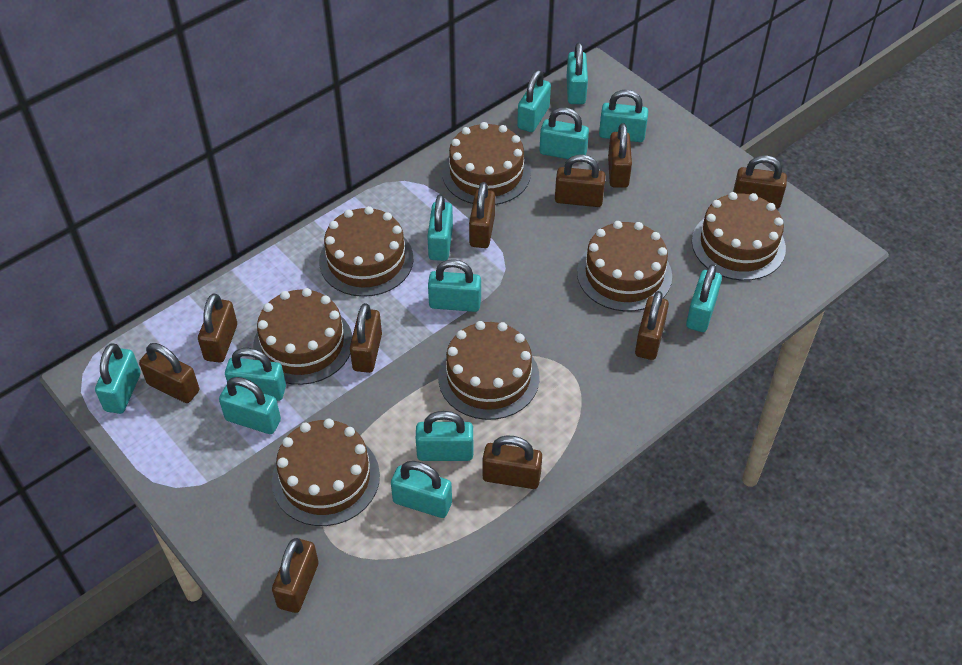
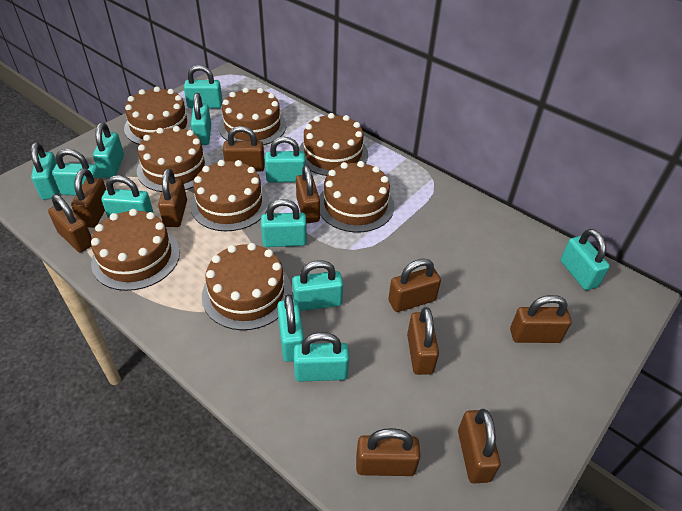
brown cake: 7 -> 8

